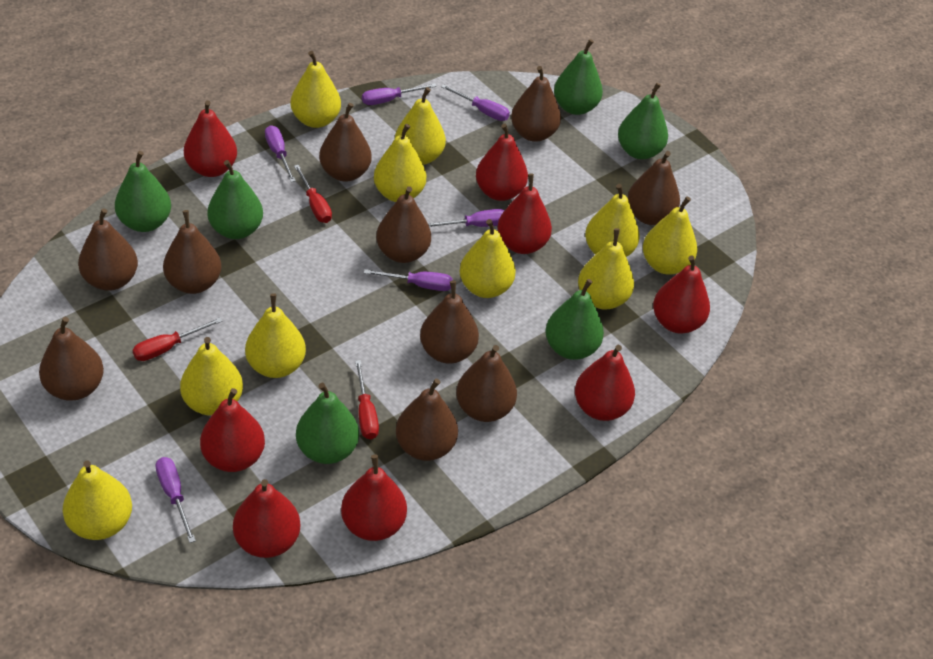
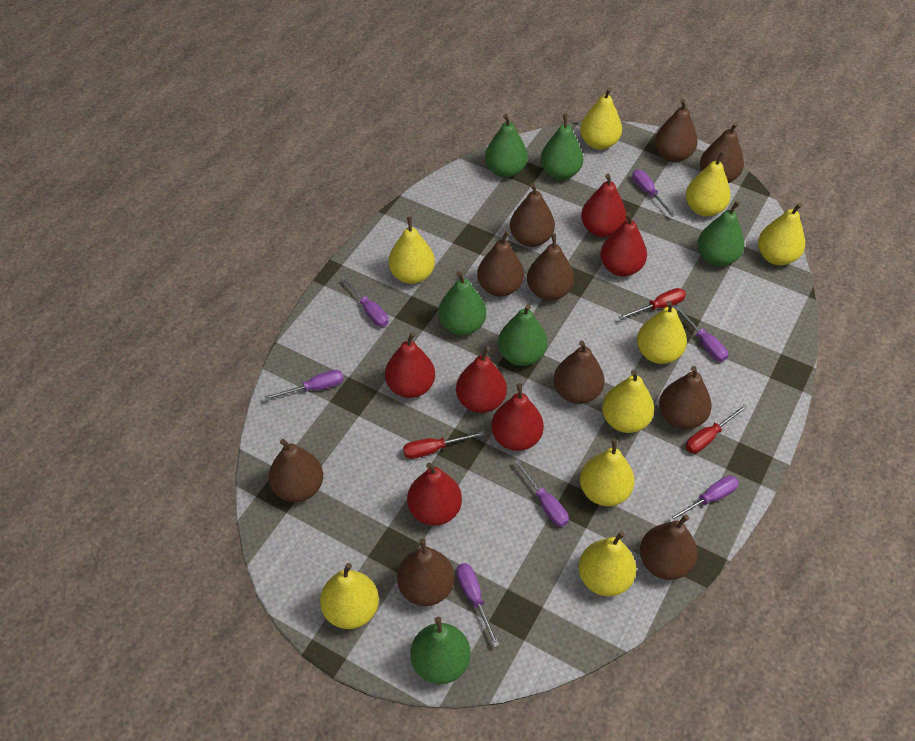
purple screwdriver: 6 -> 7
red pear: 8 -> 6
yellow pear: 10 -> 9

